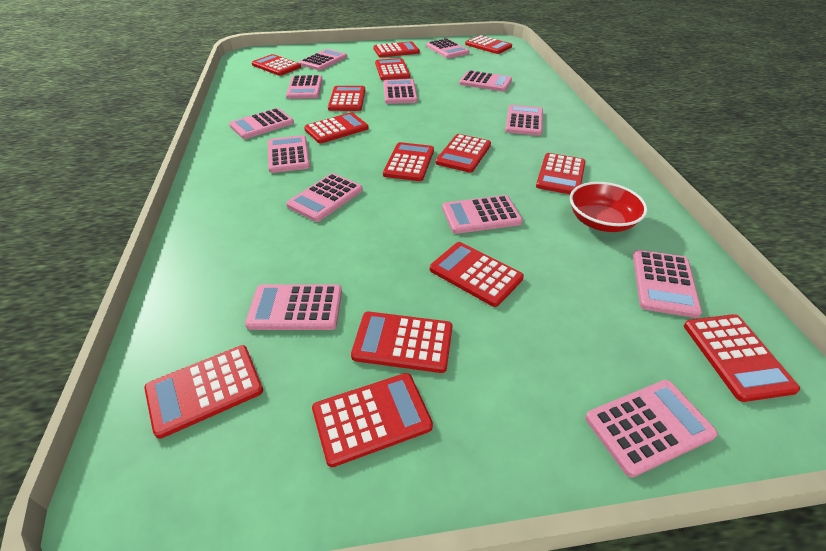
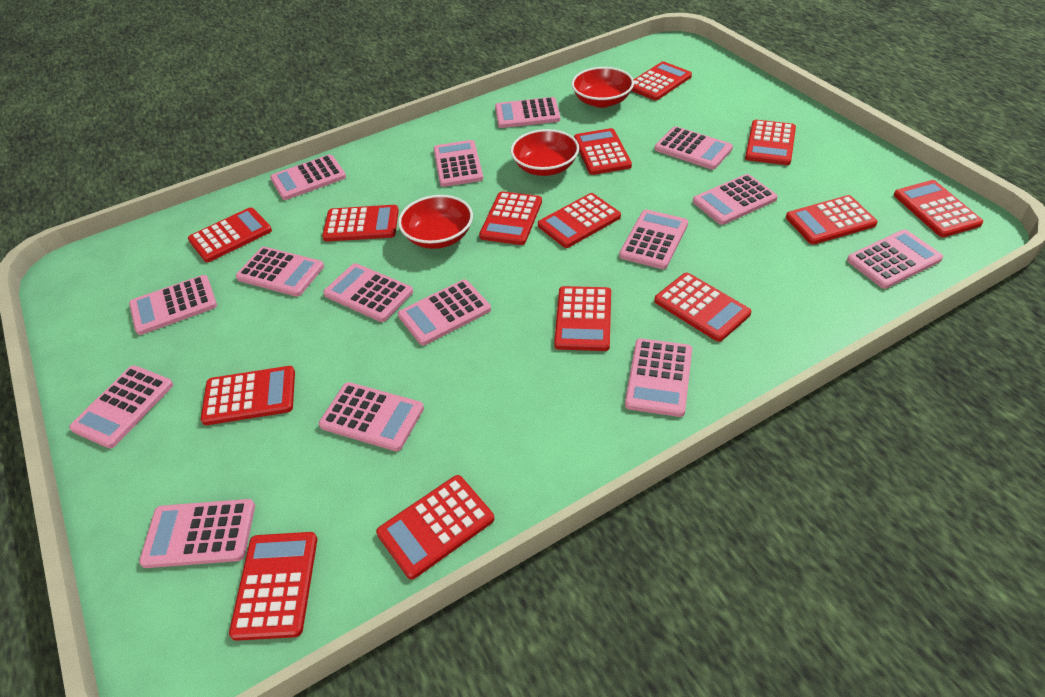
pink calculator: 13 -> 15
red bowl: 1 -> 3

